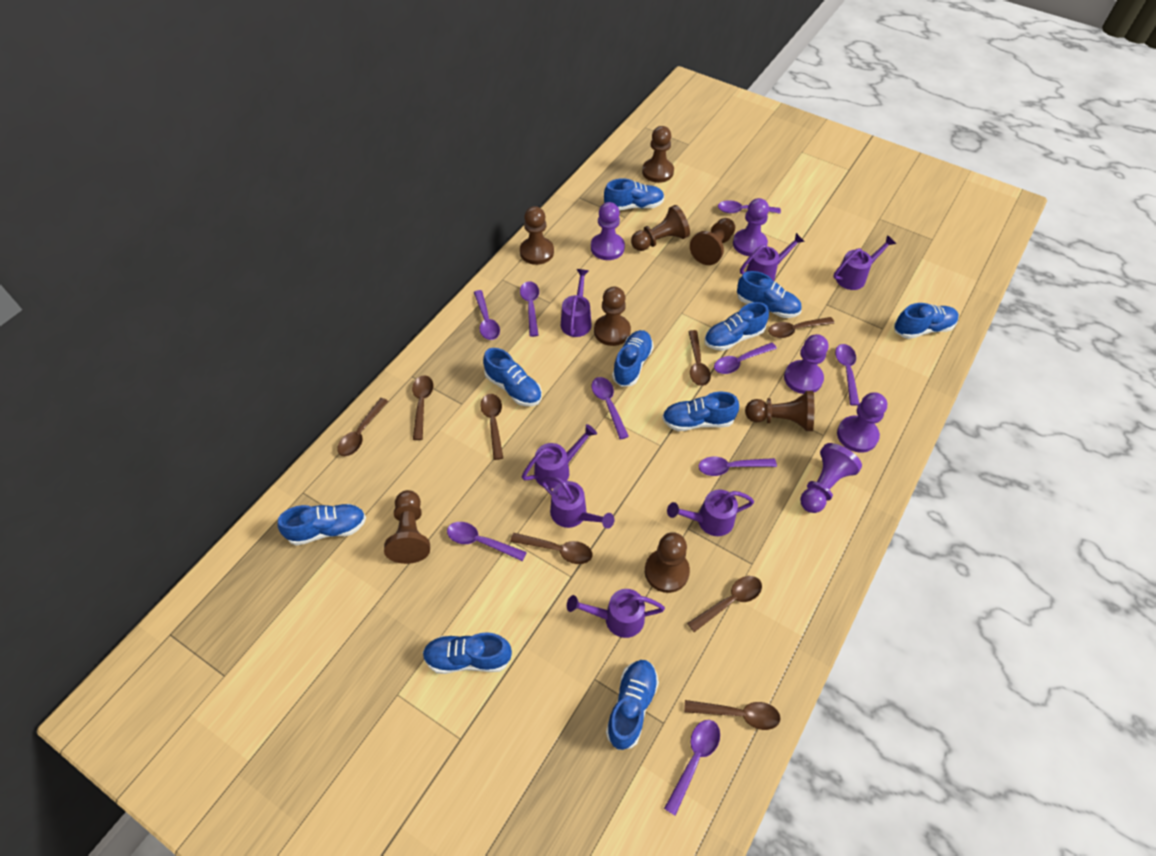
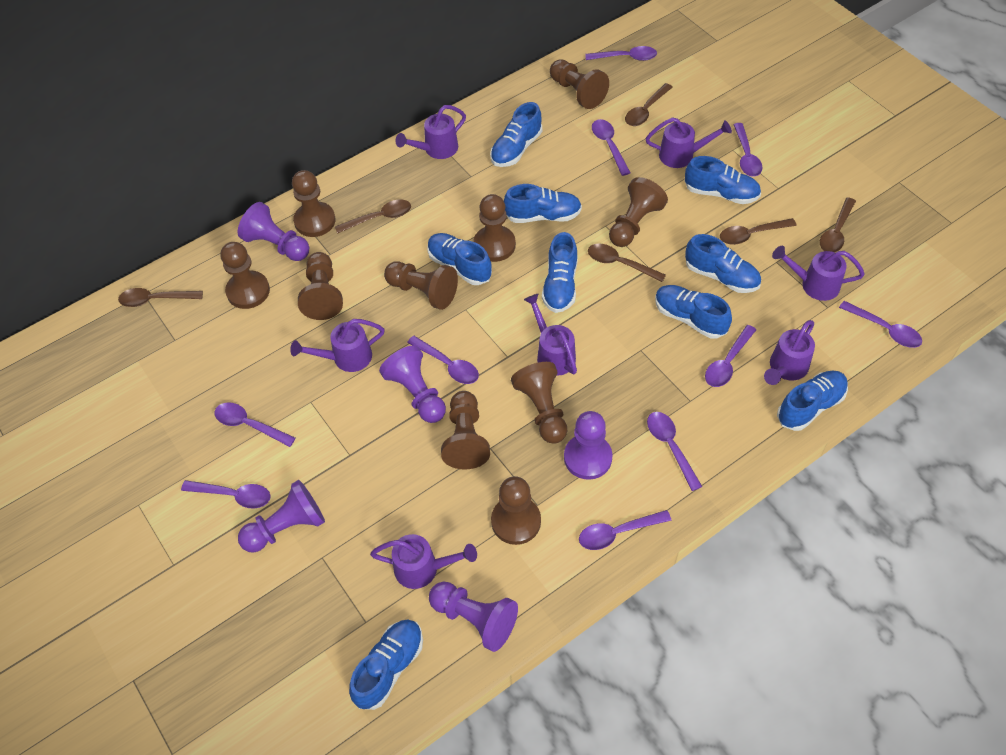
blue shoe: 10 -> 9
brown pawn: 8 -> 10
brown spoon: 8 -> 6
purple spoon: 9 -> 10

